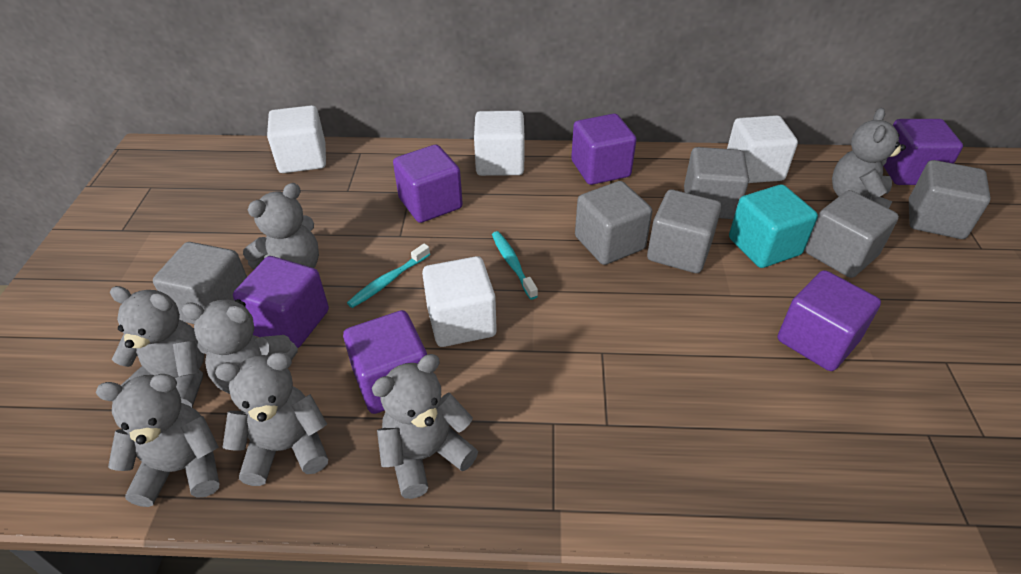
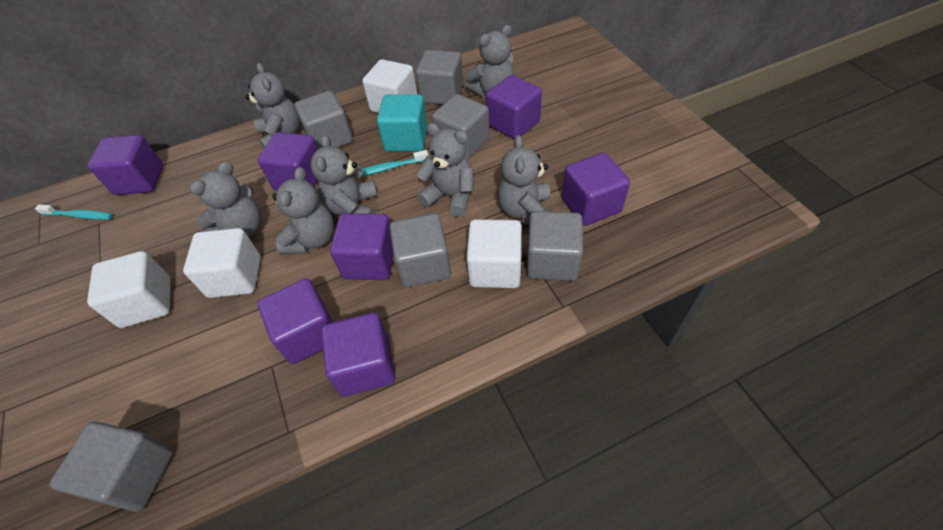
purple cube: 6 -> 7

